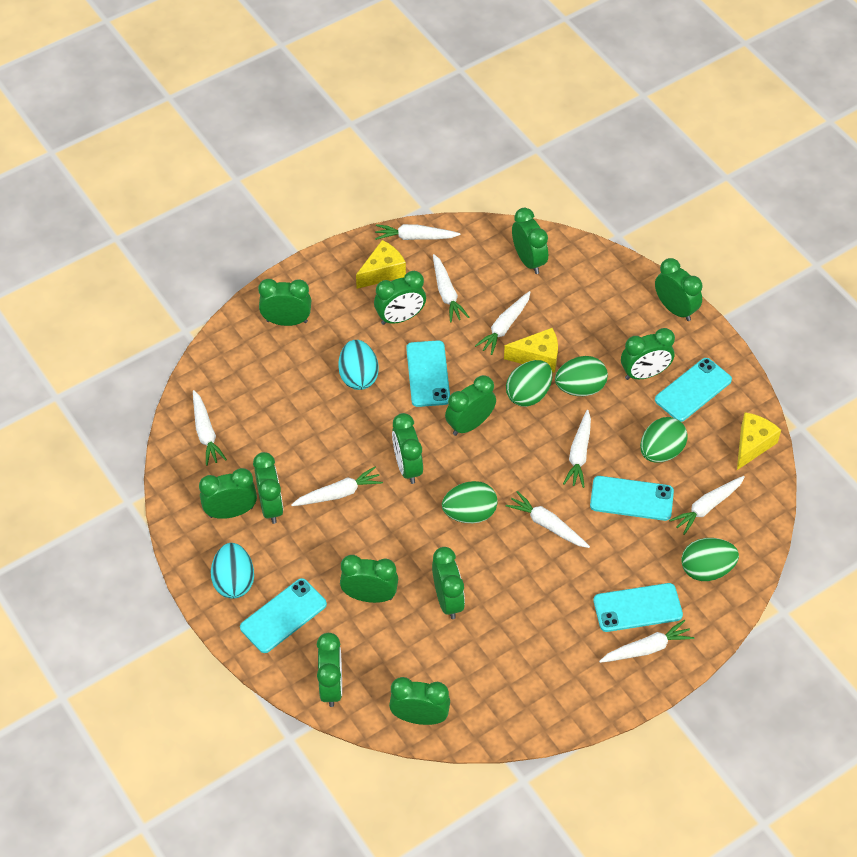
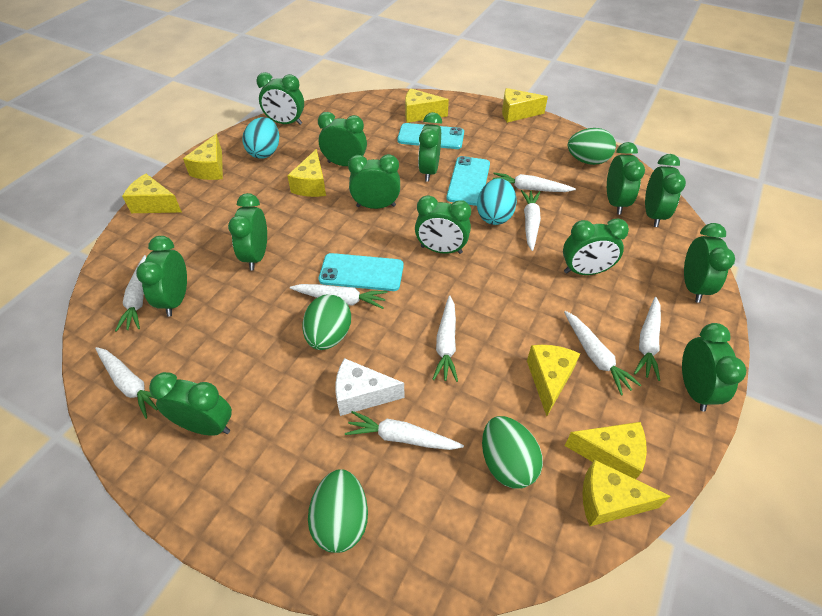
green egg: 5 -> 4
turquoise phone: 5 -> 3
white cheese: 0 -> 1
yellow cheese: 3 -> 8

